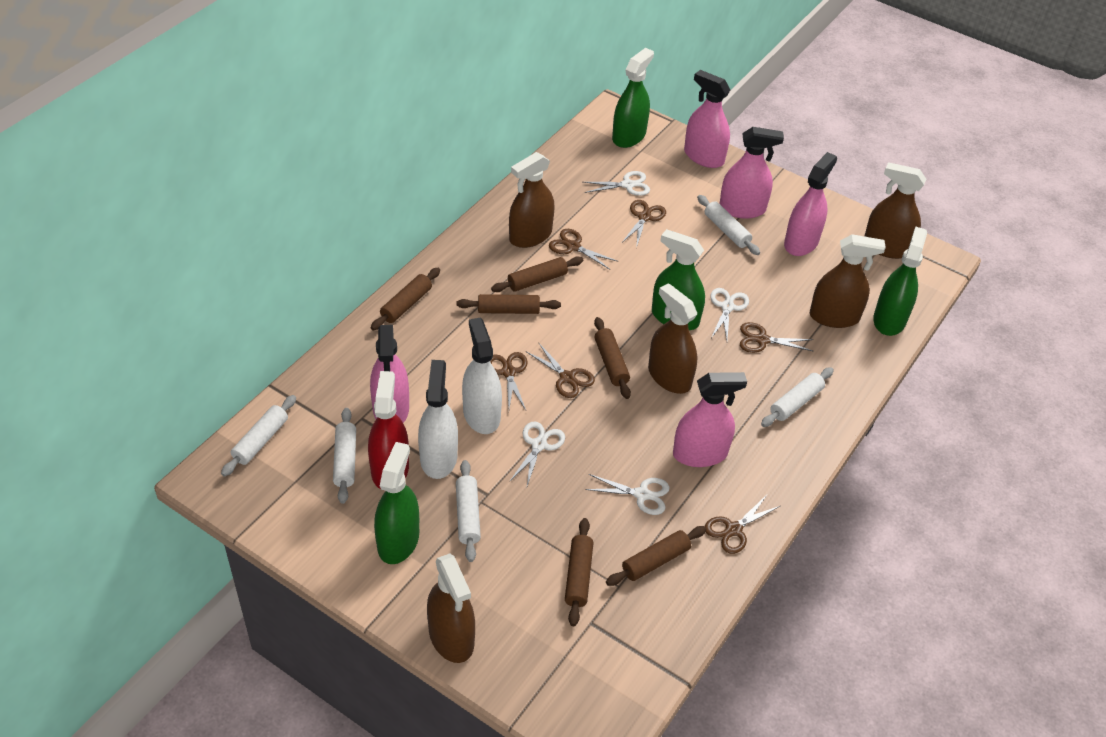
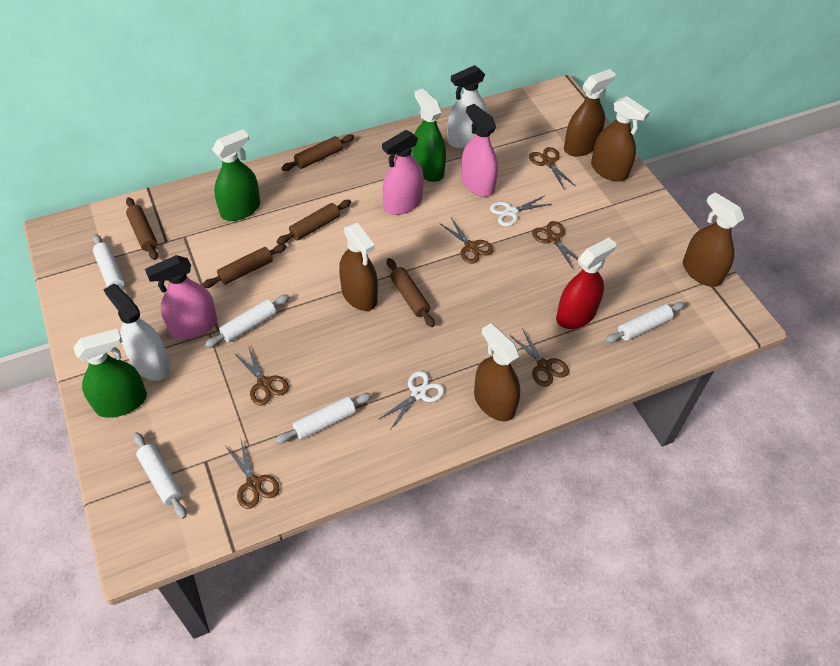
brown rolling pin: 6 -> 5
green spray bottle: 4 -> 3
pink spray bottle: 5 -> 3
white scissors: 4 -> 2

